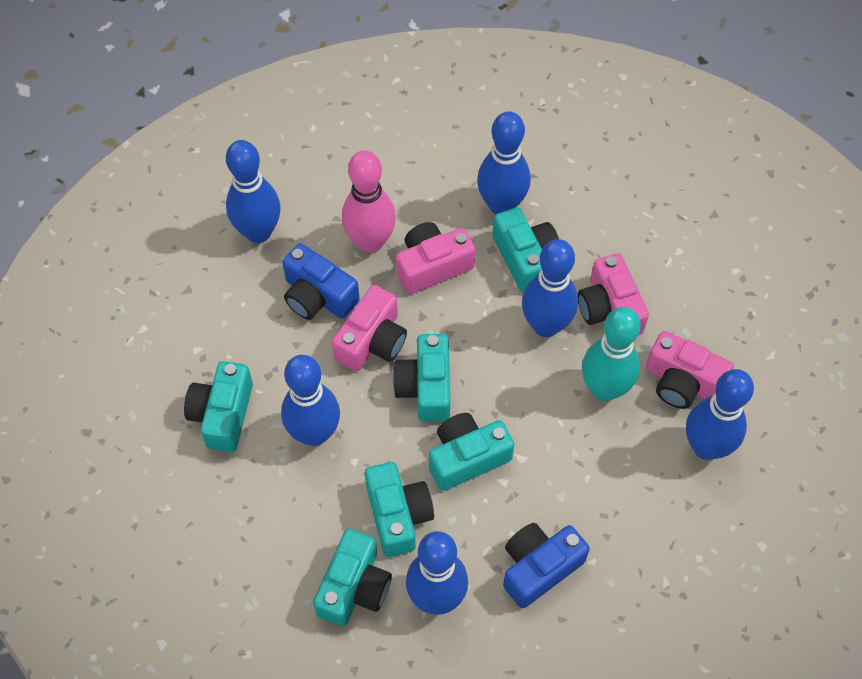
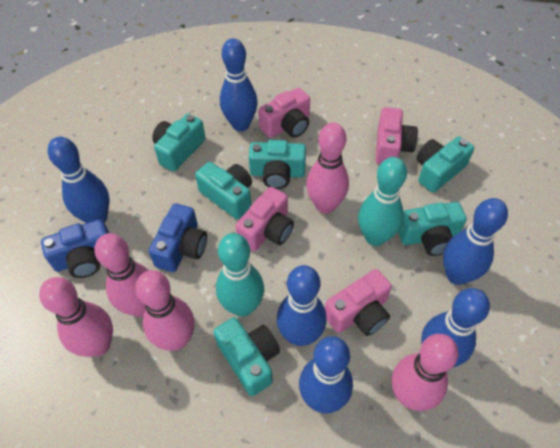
pink bowling pin: 1 -> 5
turquoise bowling pin: 1 -> 2

